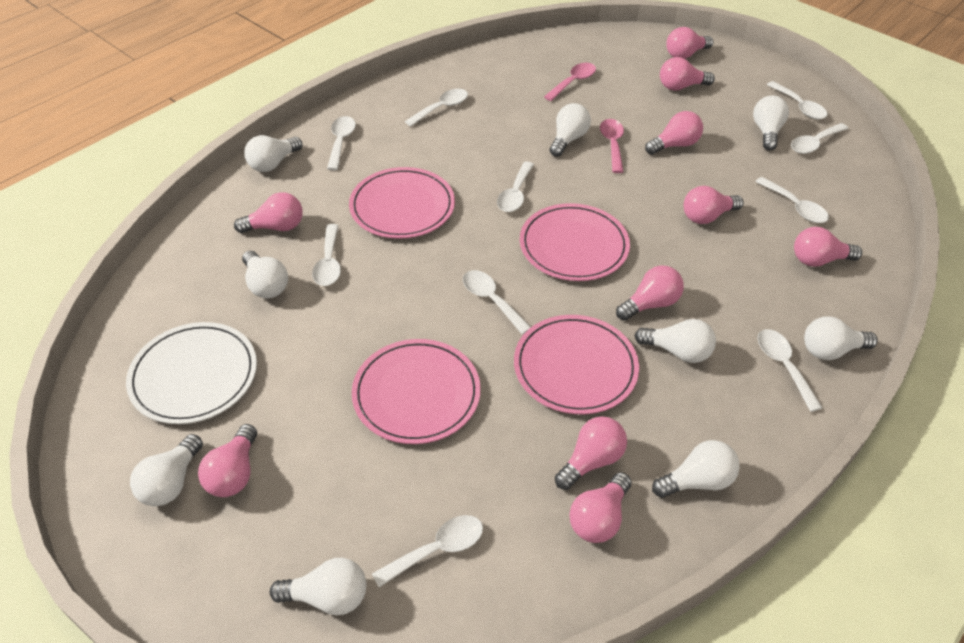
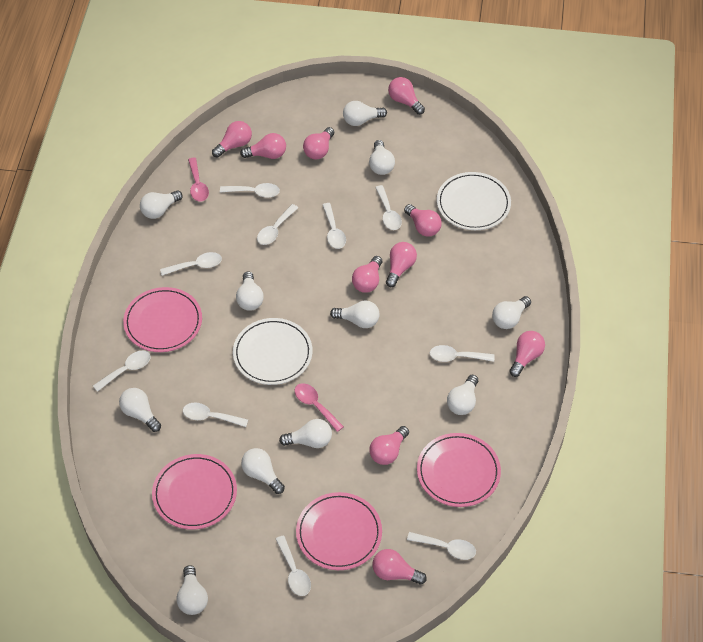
white light bulb: 9 -> 11
white plate: 1 -> 2

